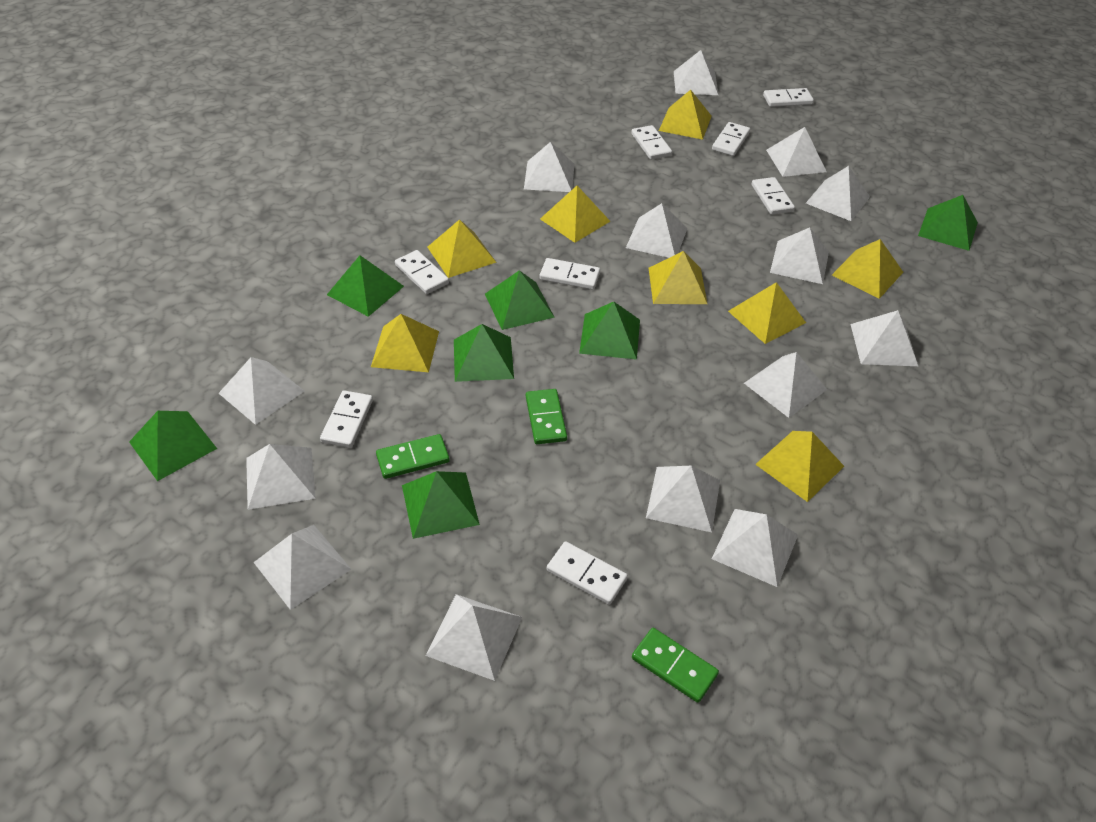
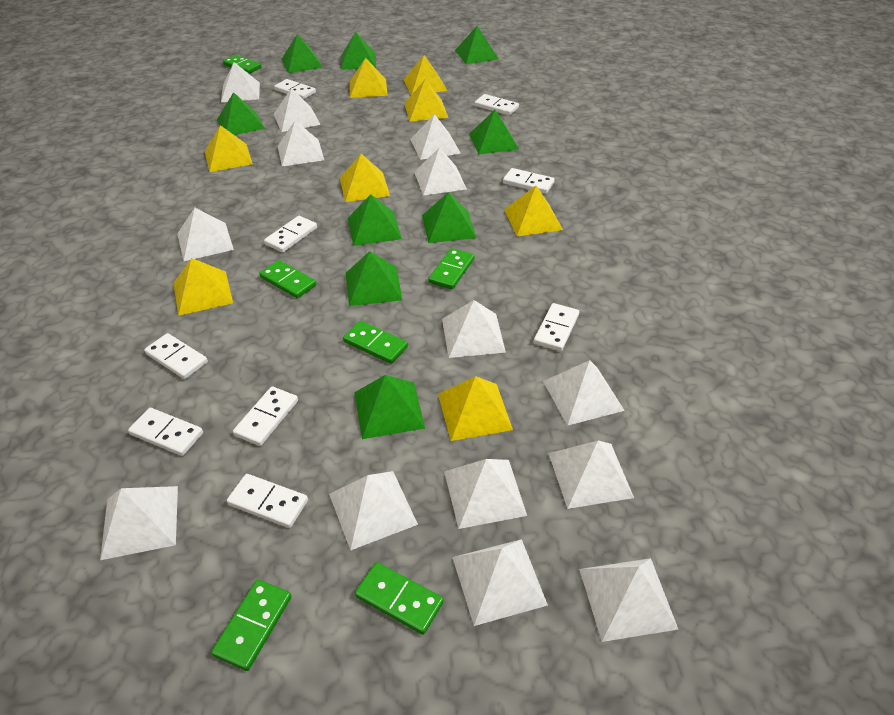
green domino: 3 -> 6
green pyramid: 7 -> 9
white domino: 8 -> 9

